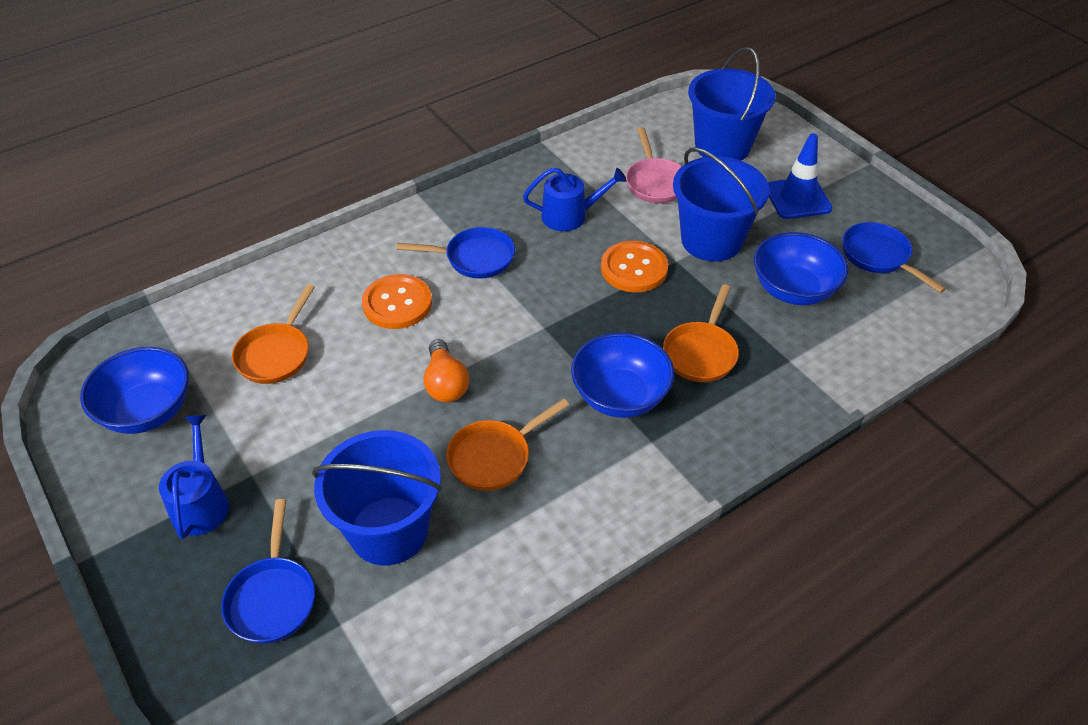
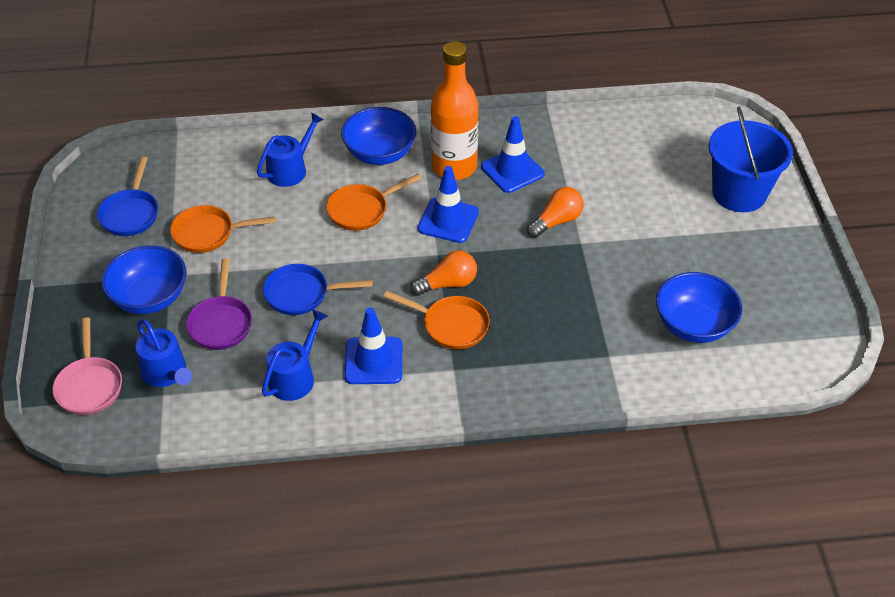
blue bucket: 3 -> 1
blue pan: 3 -> 2
blue traffic cone: 1 -> 3
blue watering can: 2 -> 3
orange bottle: 0 -> 1
orange button: 2 -> 0
orange light bulb: 1 -> 2
purple pan: 0 -> 1

